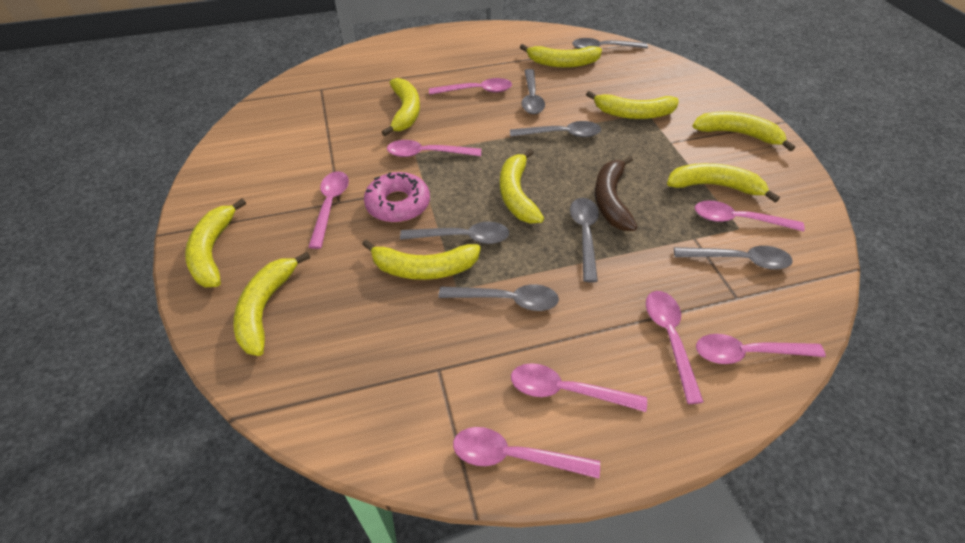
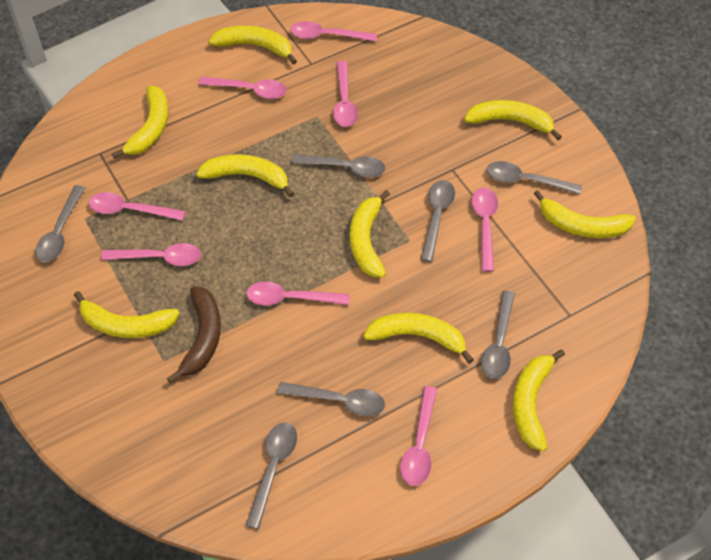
pink donut: 1 -> 0

